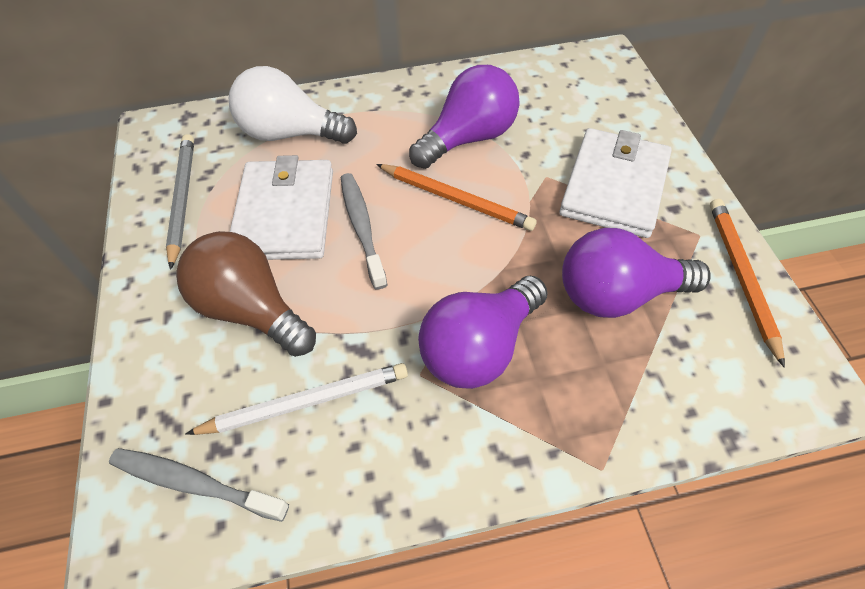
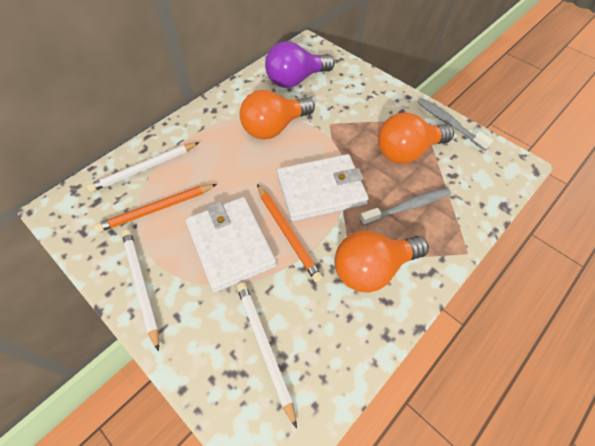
brown light bulb: 1 -> 0
grey pencil: 1 -> 0
orange light bulb: 0 -> 3
purple light bulb: 3 -> 1
white light bulb: 1 -> 0
white pencil: 1 -> 3

